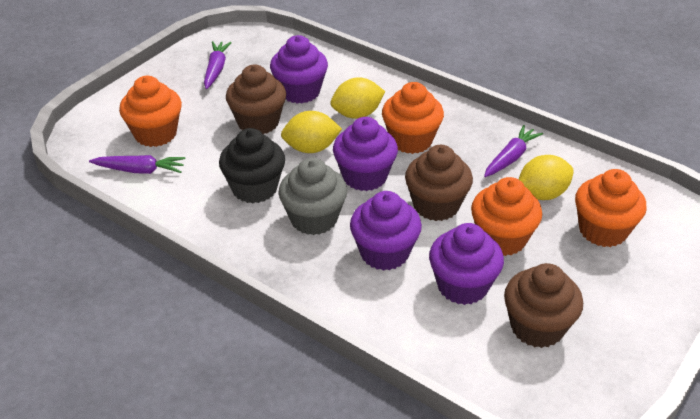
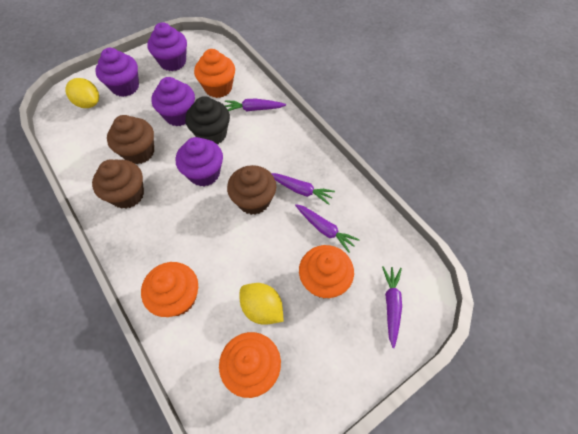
grey cupcake: 1 -> 0
purple carrot: 3 -> 4
yellow lemon: 3 -> 2

